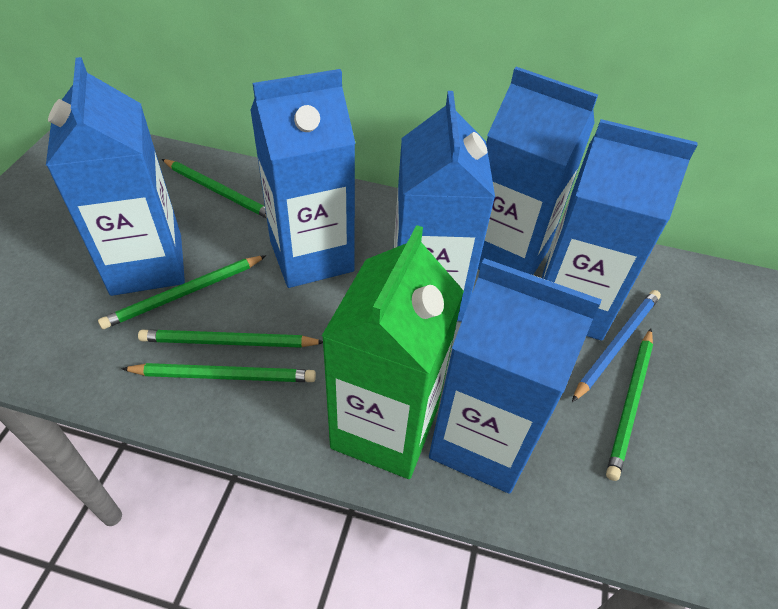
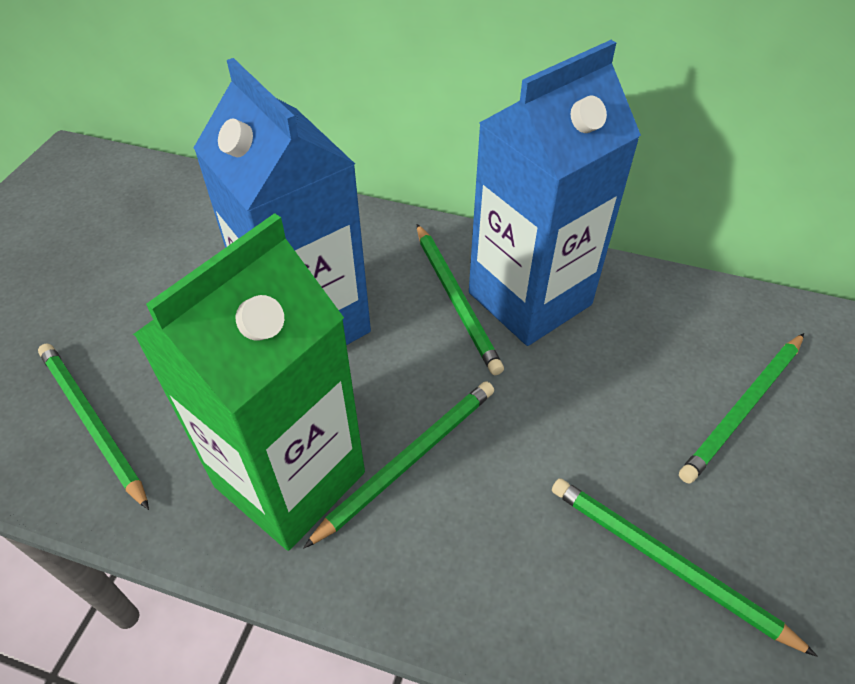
blue carton: 6 -> 2
blue pencil: 1 -> 0

